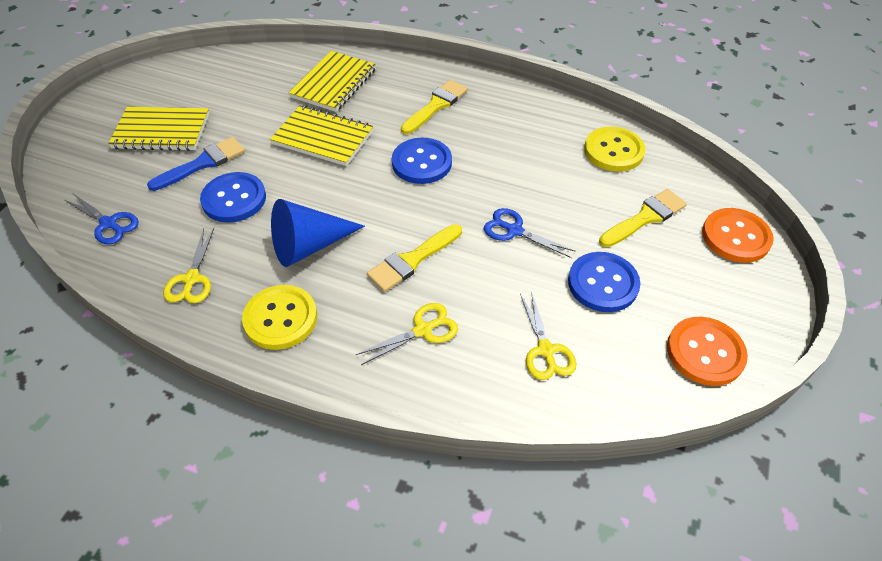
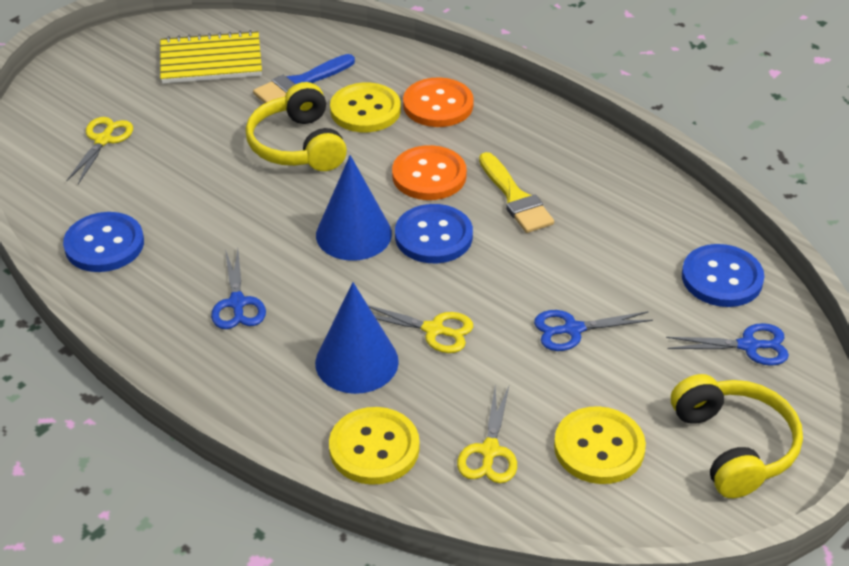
blue cone: 1 -> 2
blue scissors: 2 -> 3
yellow brush: 3 -> 1
yellow button: 2 -> 3
yellow headphones: 0 -> 2
yellow notebook: 3 -> 1

